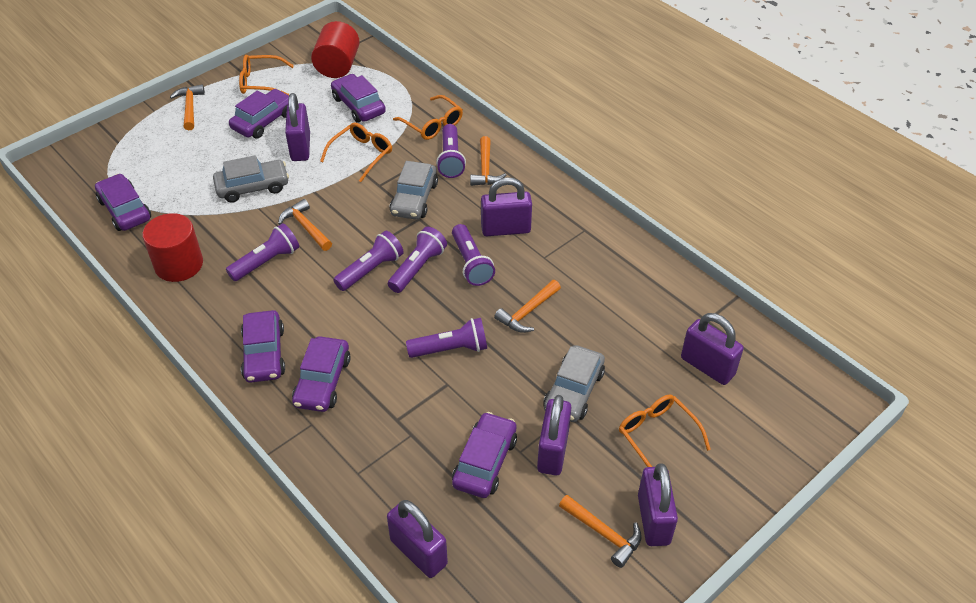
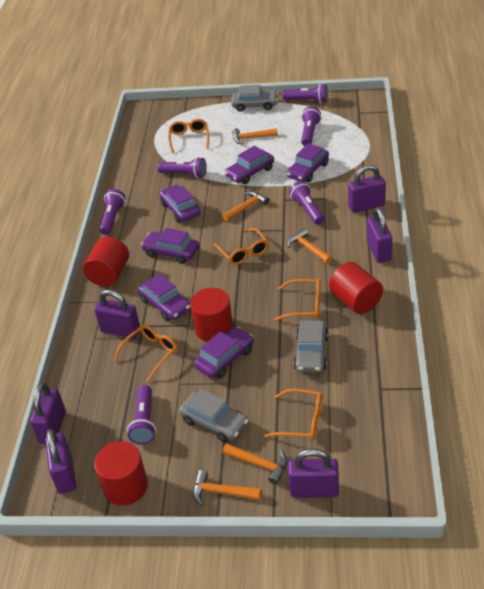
orange glasses: 4 -> 5
red cylinder: 2 -> 4

